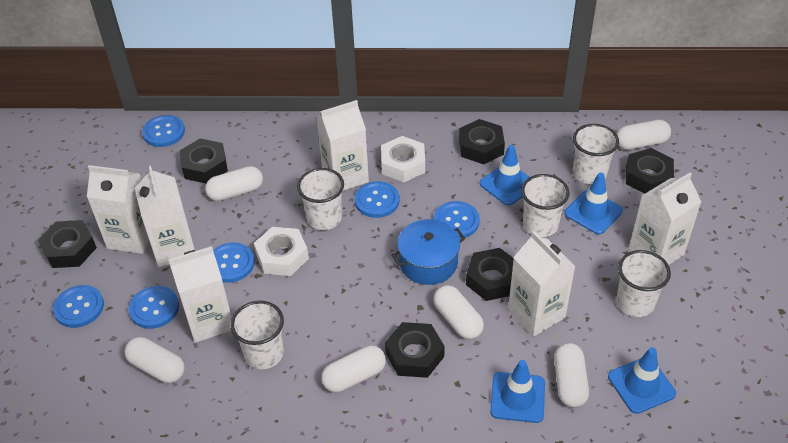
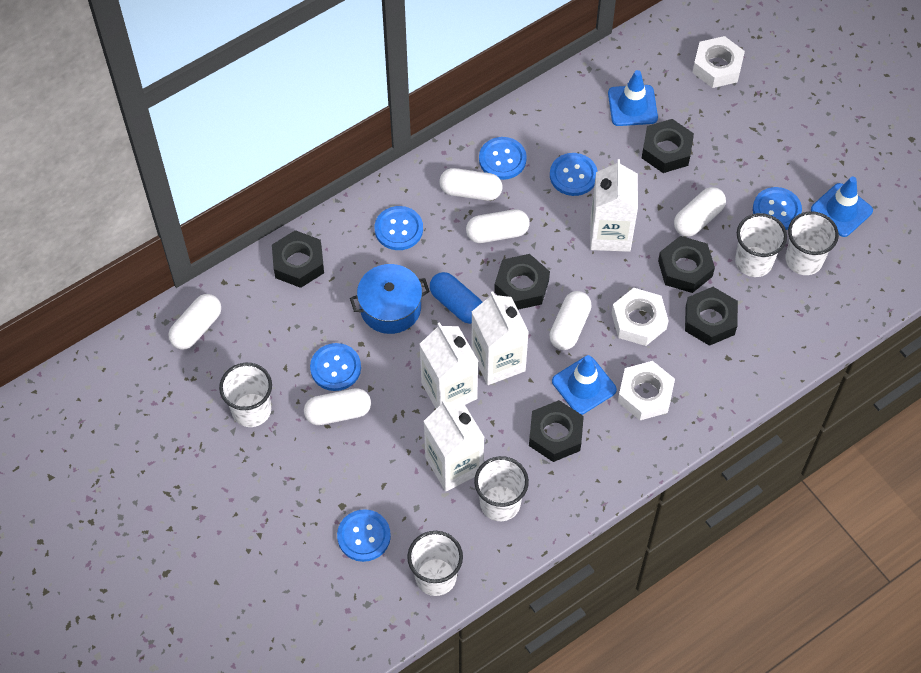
blue capsule: 0 -> 1
blue traffic cone: 4 -> 3
white carton: 6 -> 4
white nut: 2 -> 3

